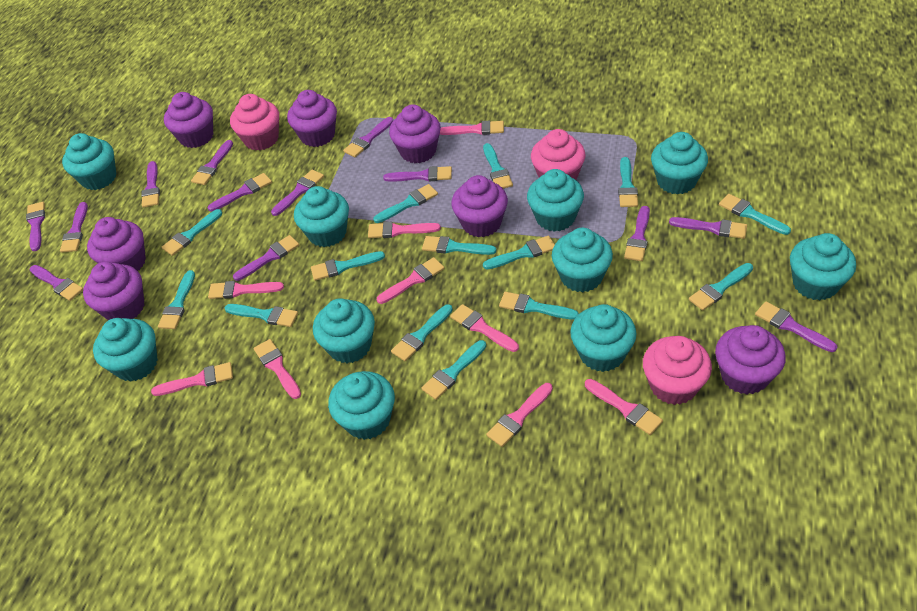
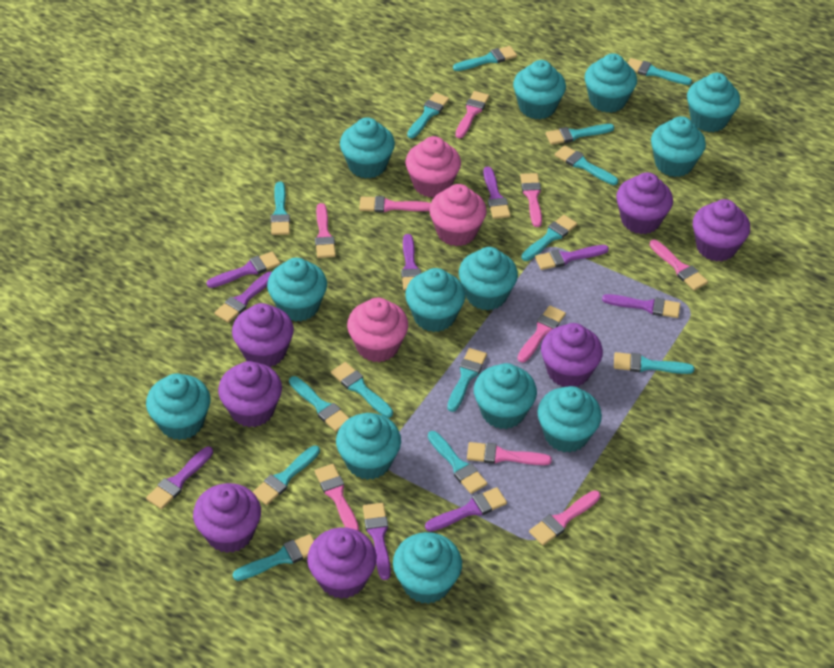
purple brush: 13 -> 9
turquoise cupcake: 10 -> 13

